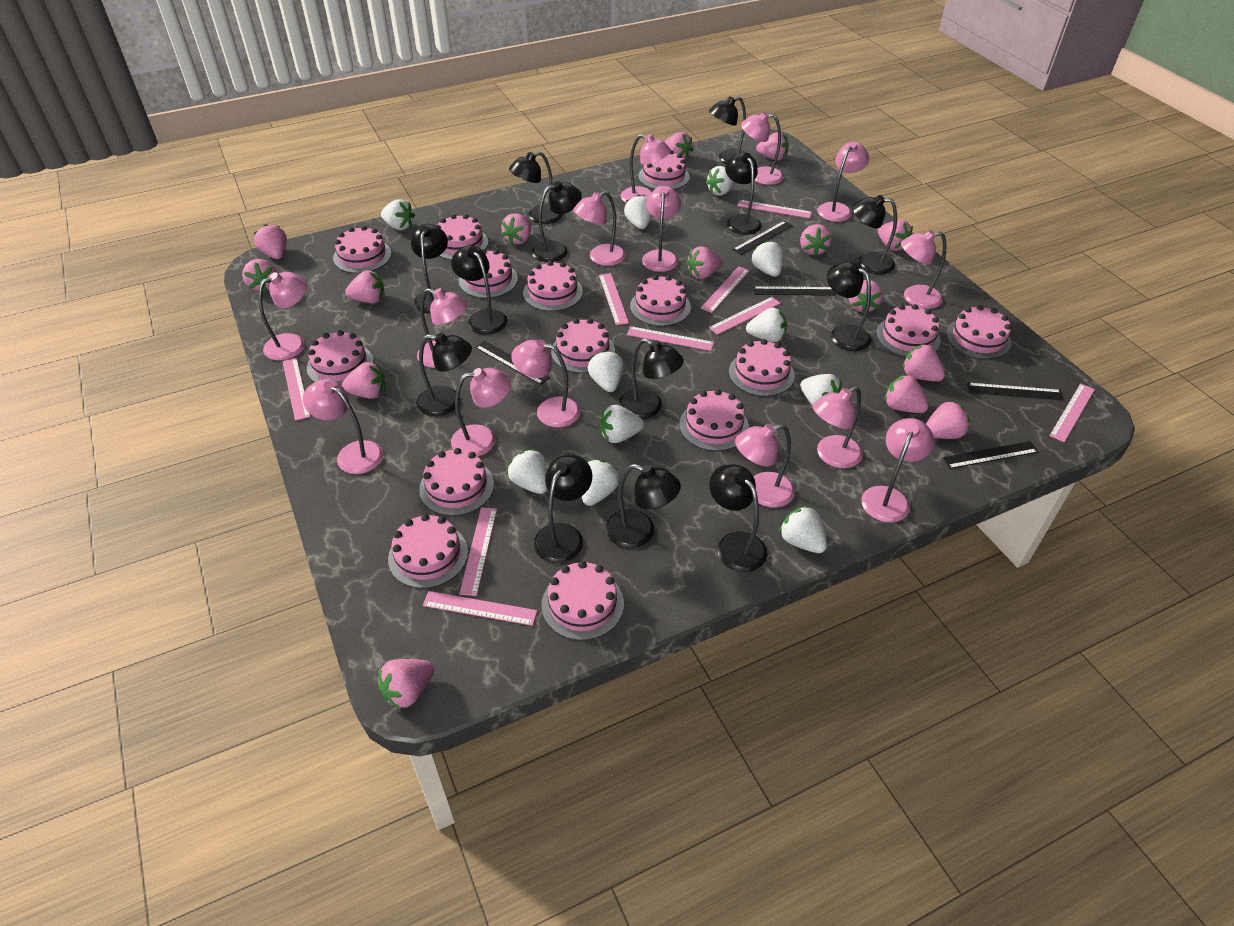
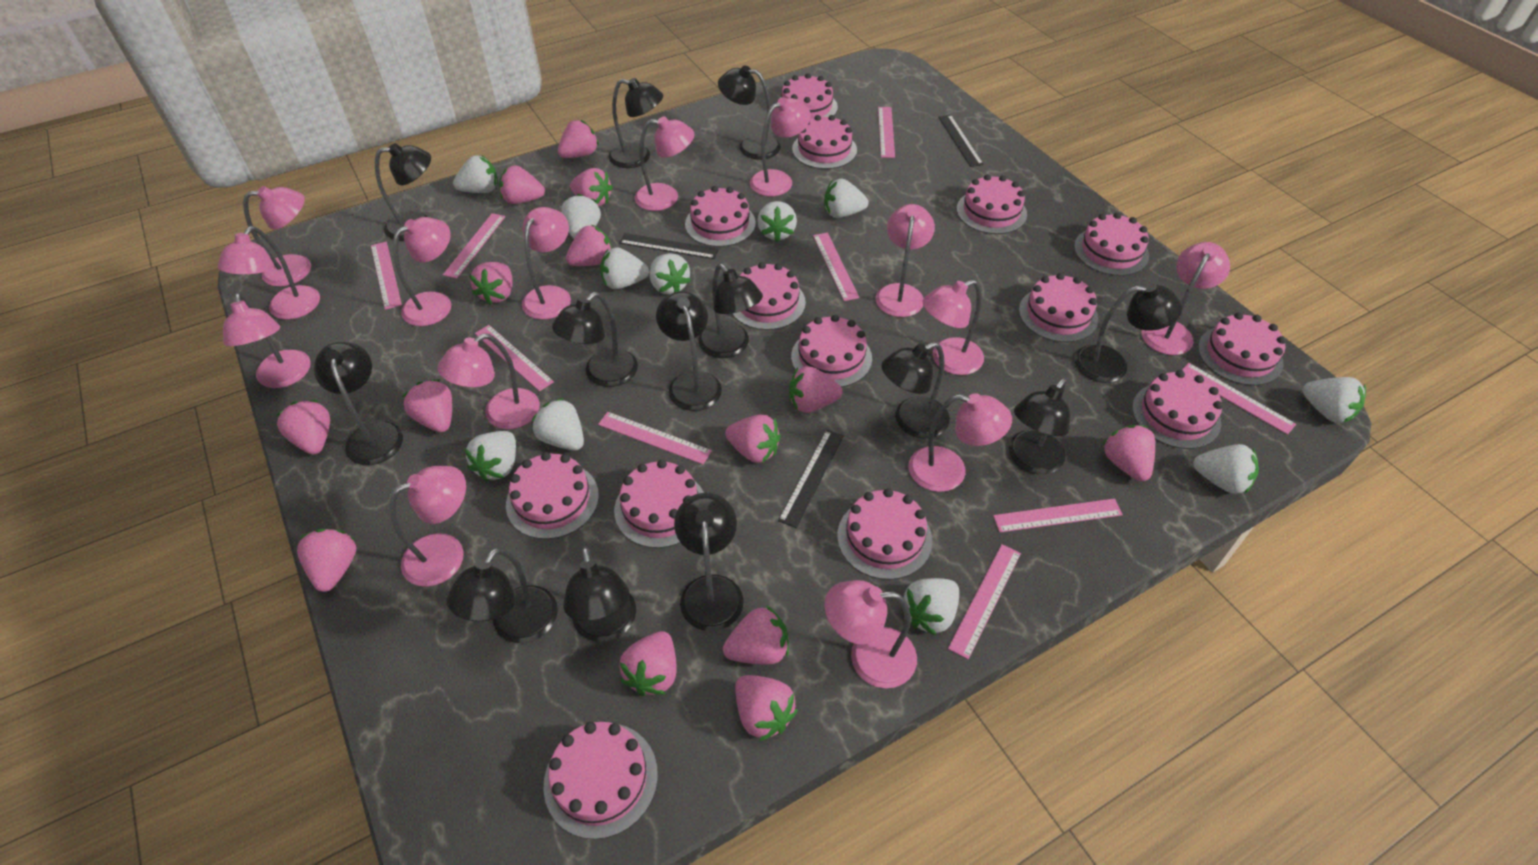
black ruler: 5 -> 3
pink cake: 15 -> 14
pink strawberry: 15 -> 14

